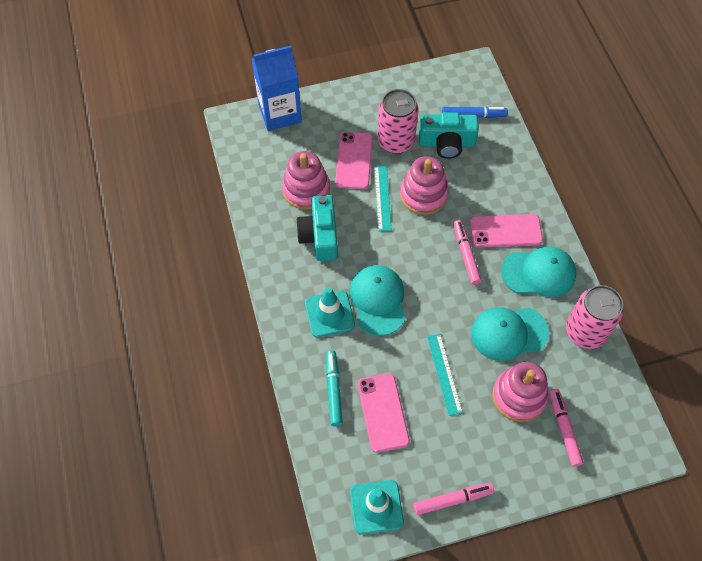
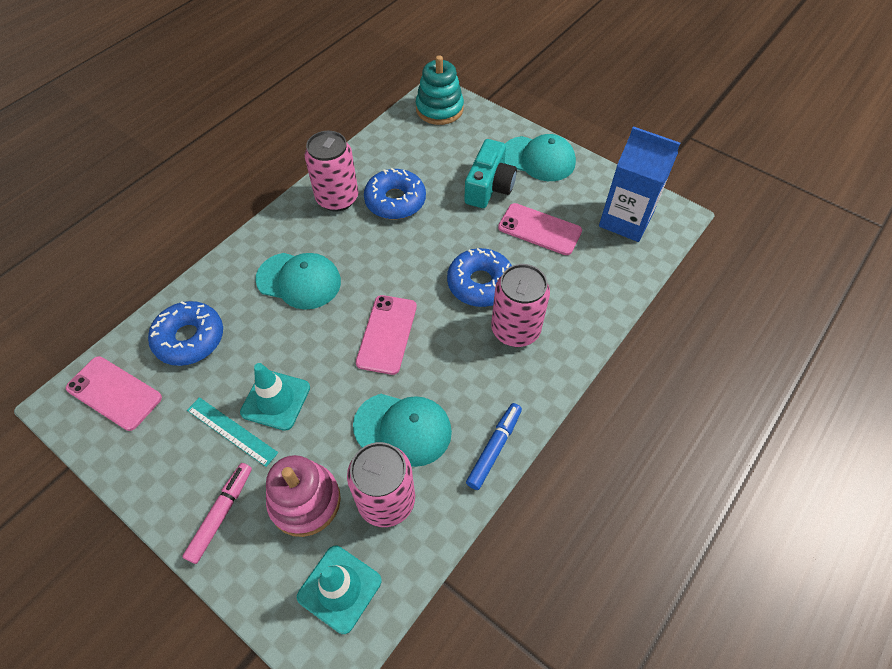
blue donut: 0 -> 3
pink can: 2 -> 3
pink marker: 3 -> 1
pink stacking toy: 3 -> 1
turquoise camera: 2 -> 1
turquoise marker: 1 -> 0
turquoise ruler: 2 -> 1
turquoise stacking toy: 0 -> 1

